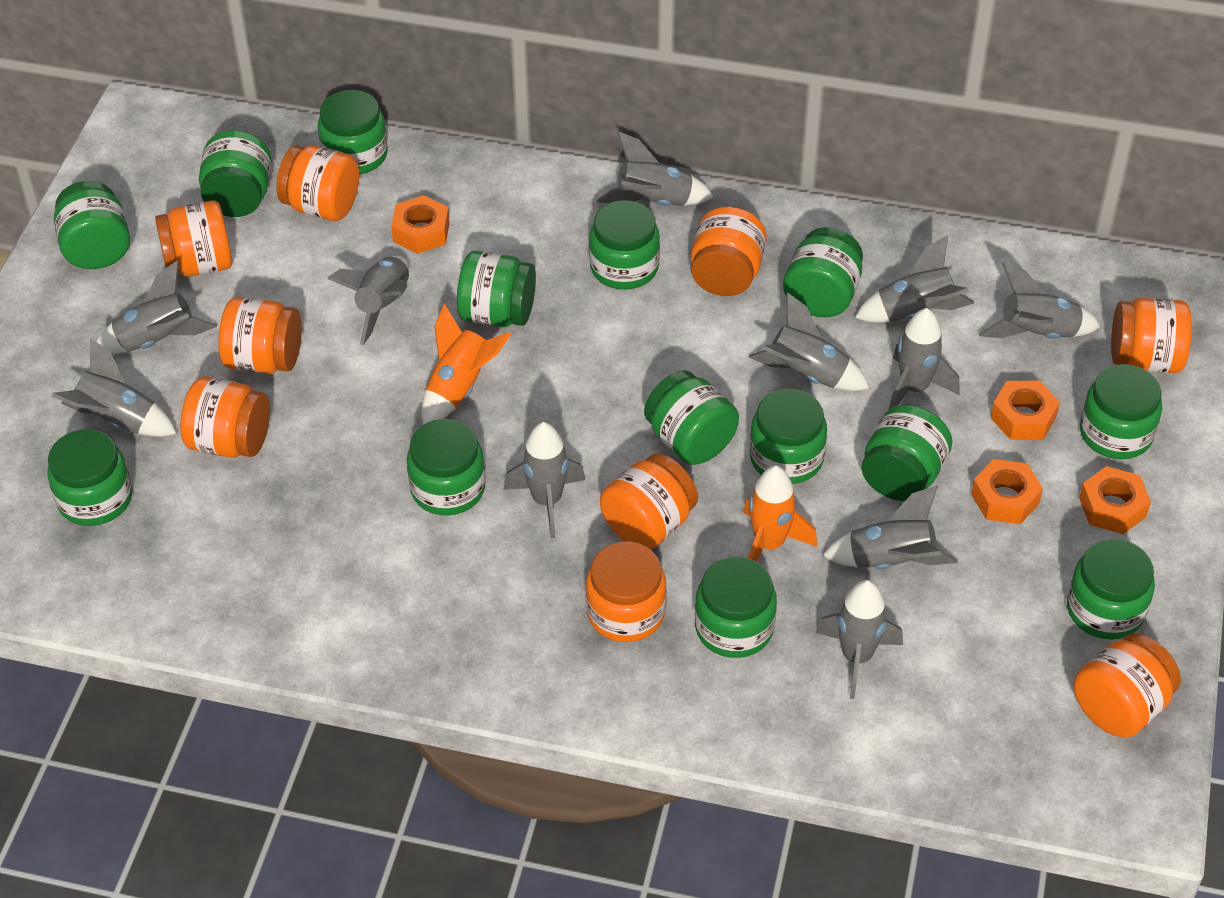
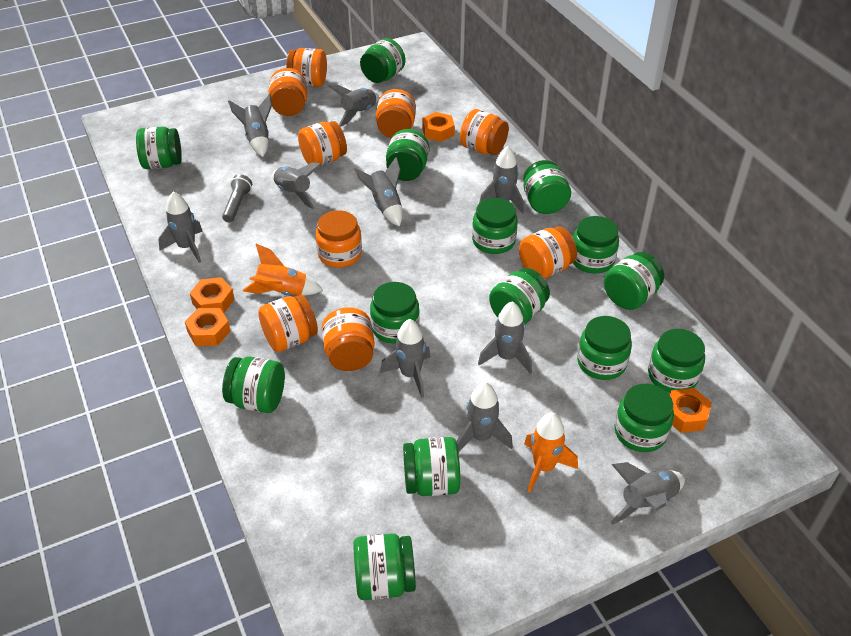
green jar: 14 -> 15
grey flashlight: 0 -> 1
grey rocket: 11 -> 10

